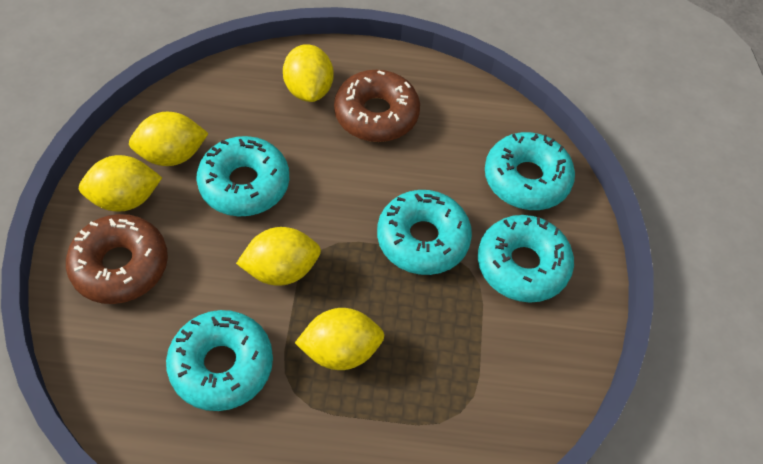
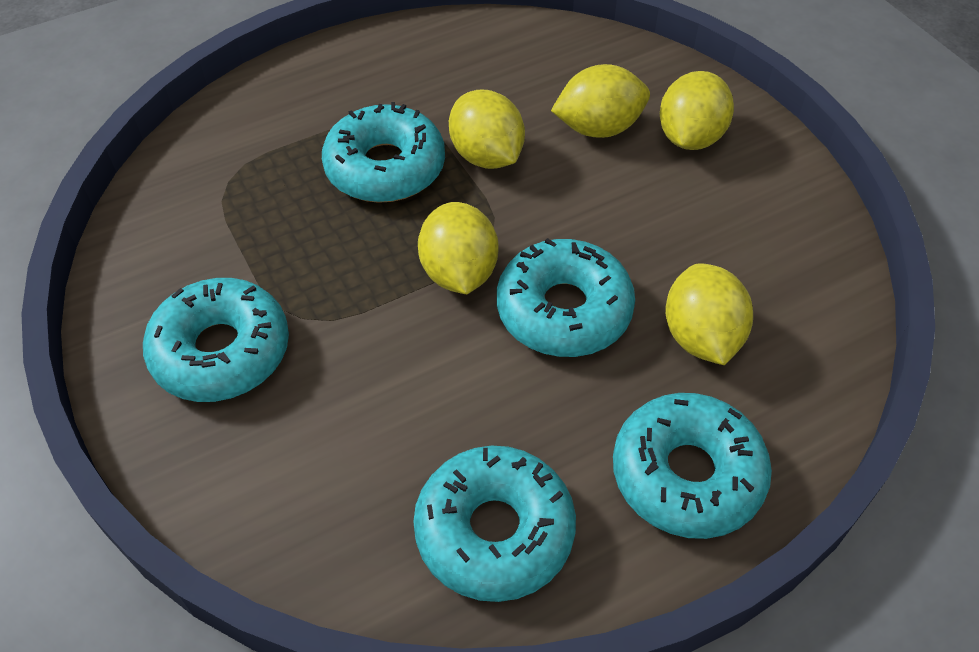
brown donut: 2 -> 0

